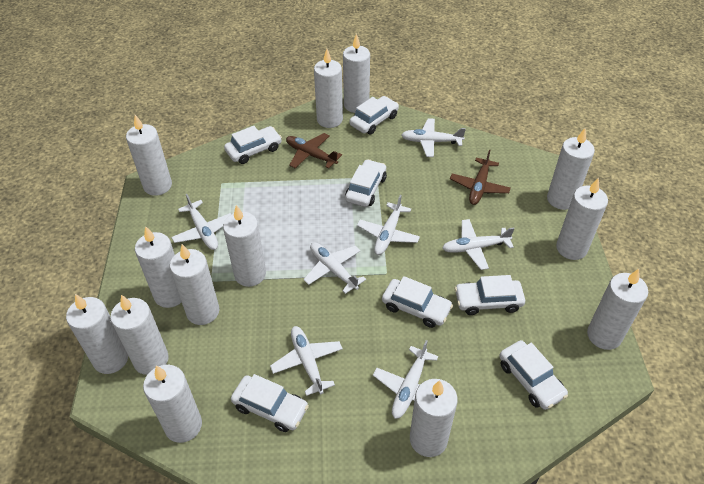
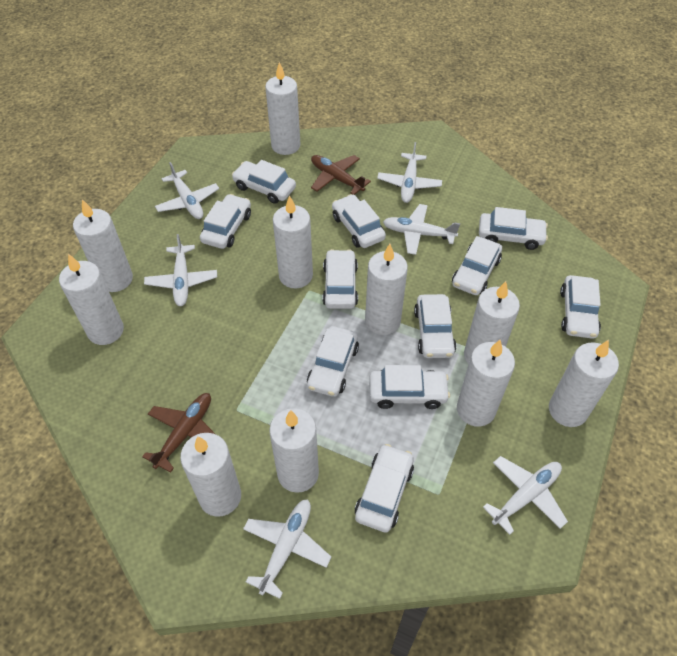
white candle: 13 -> 10
white car: 7 -> 11
white plane: 7 -> 6

